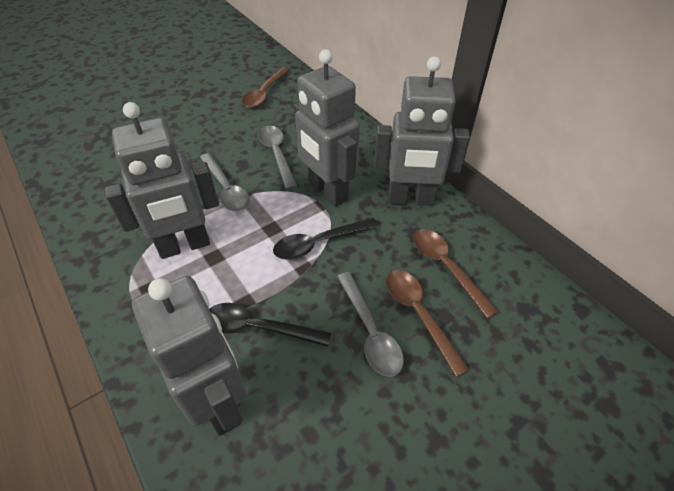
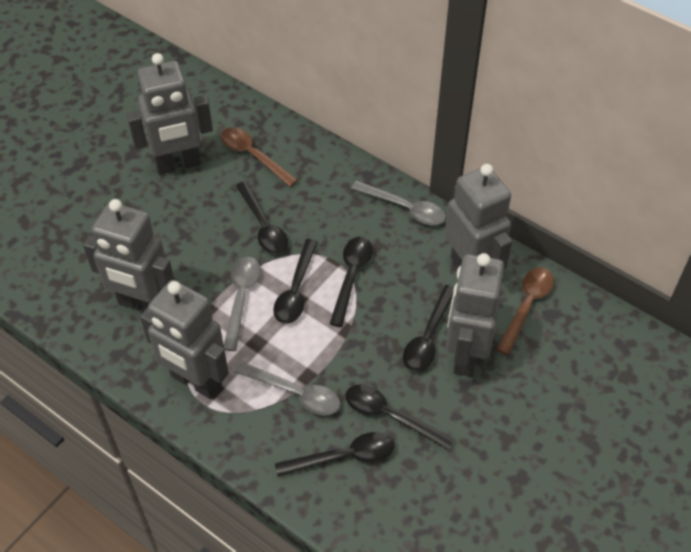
black spoon: 2 -> 6
brown spoon: 3 -> 2
grey robot: 4 -> 5

